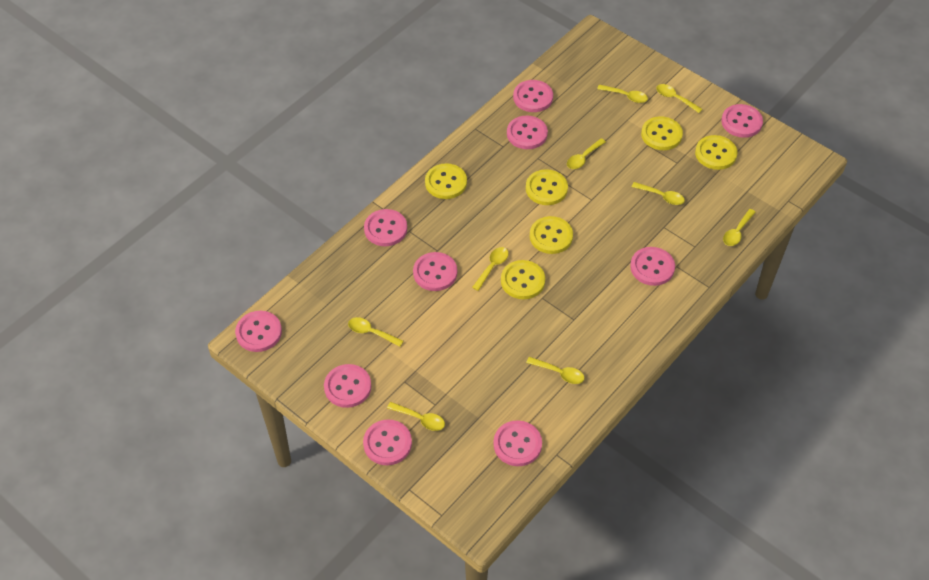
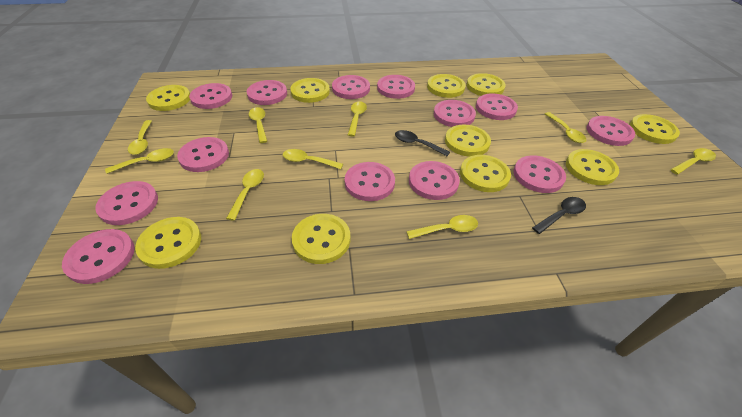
black spoon: 0 -> 2
pink button: 10 -> 13
yellow button: 6 -> 10

